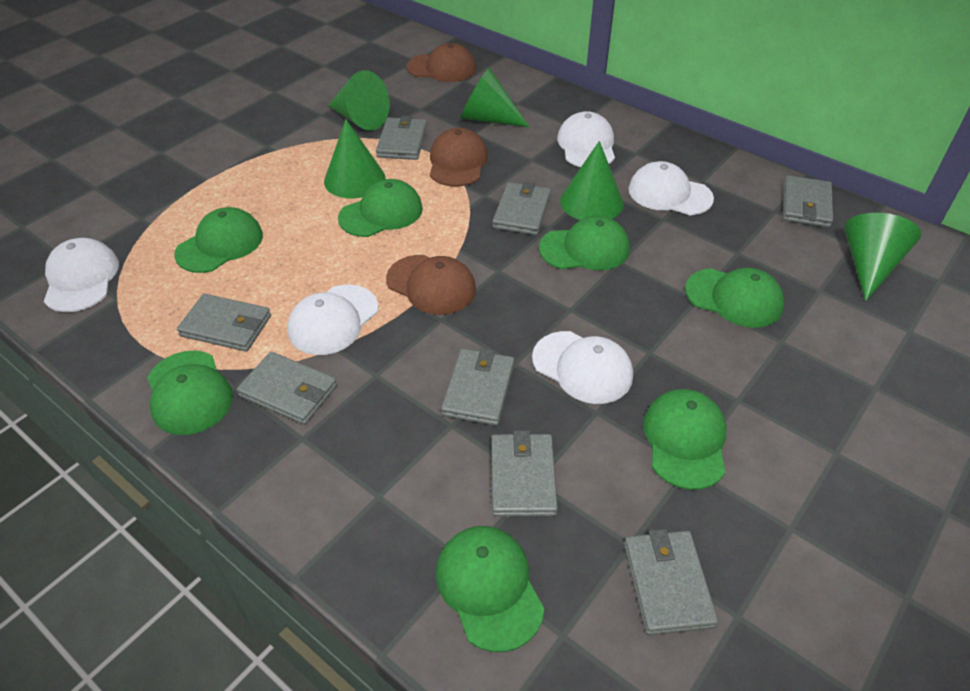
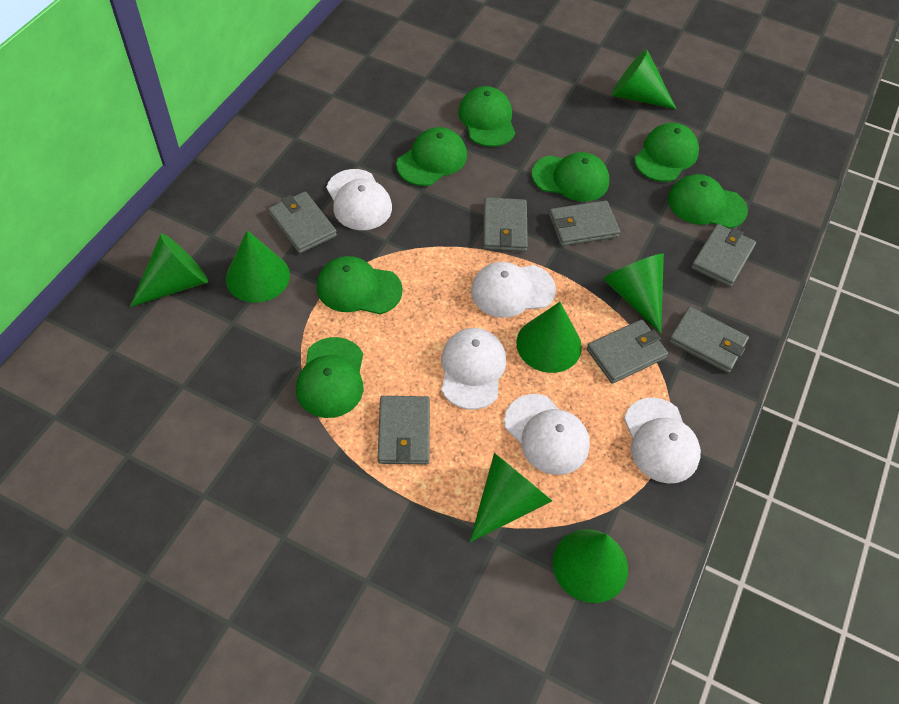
brown cap: 3 -> 0
green cone: 5 -> 7
grey wallet: 8 -> 7

